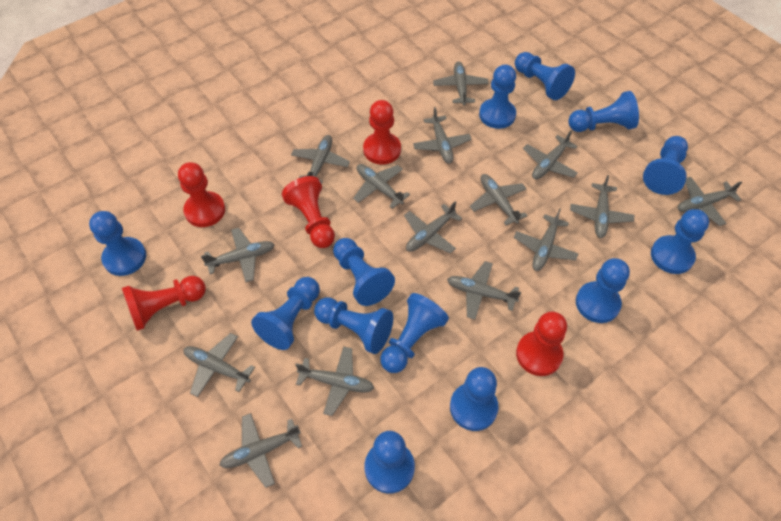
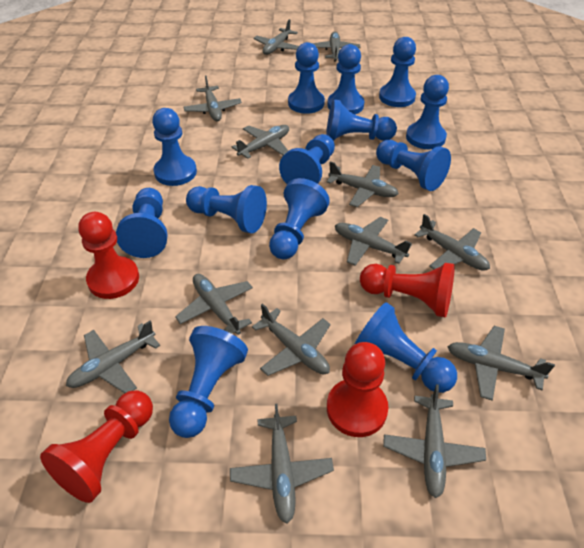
grey plane: 15 -> 13
red pawn: 5 -> 4

